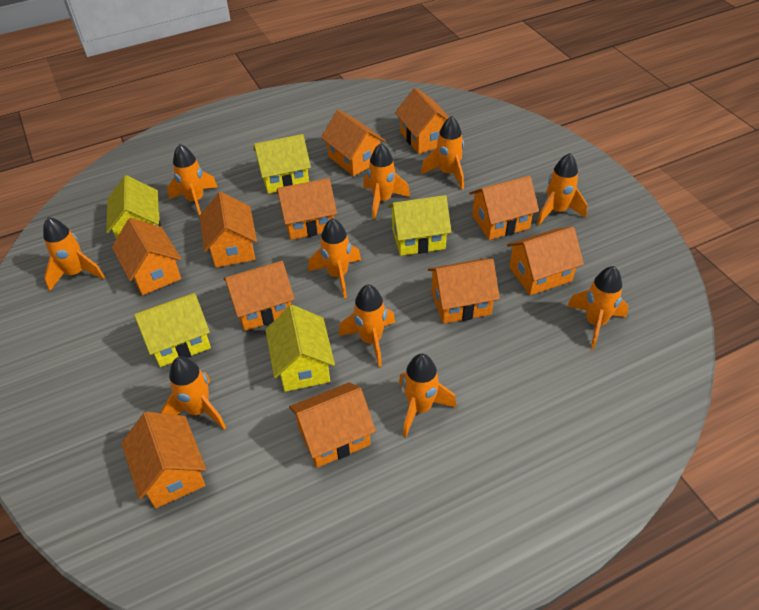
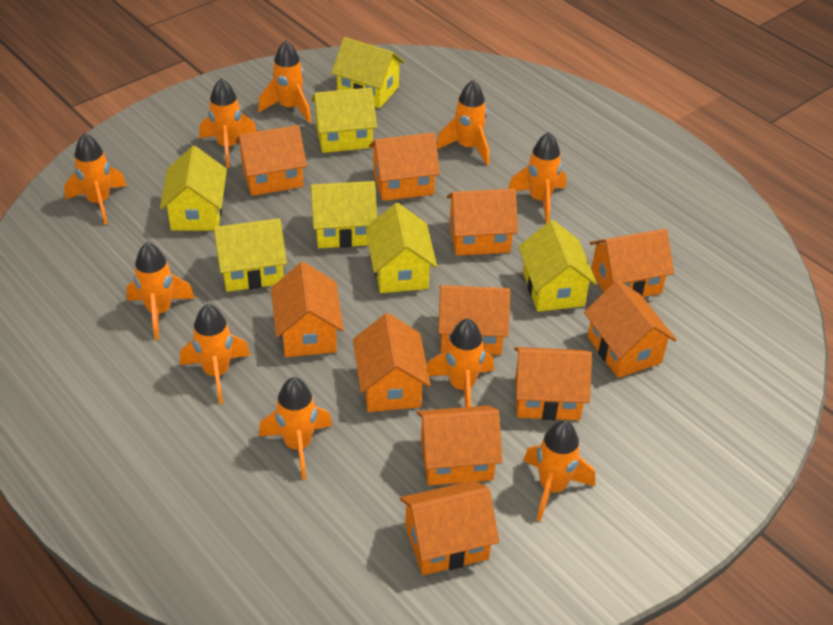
yellow house: 5 -> 7

